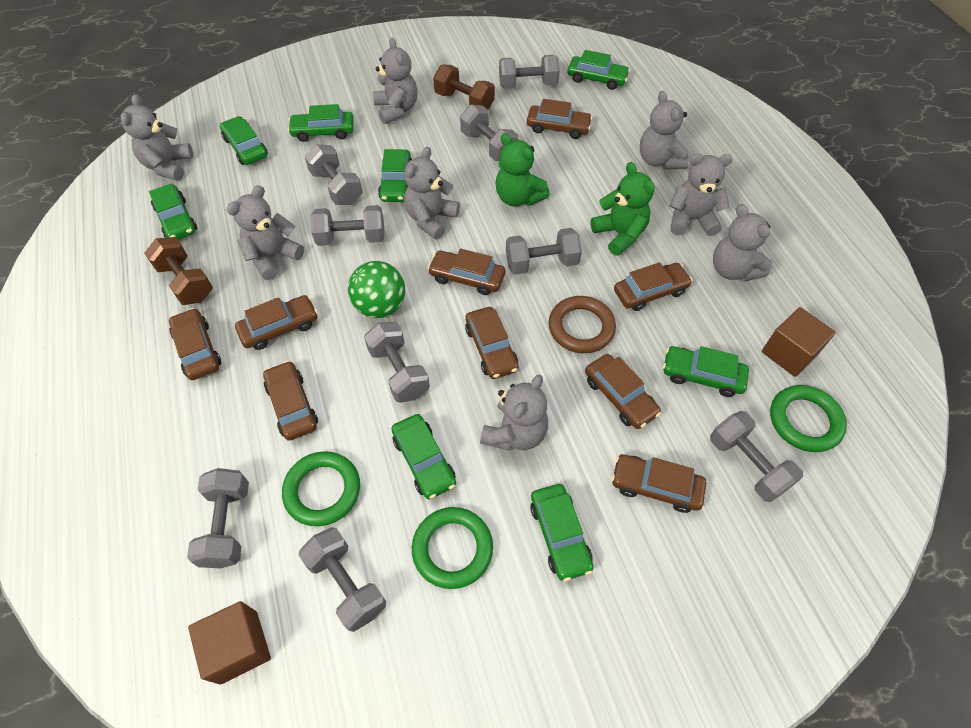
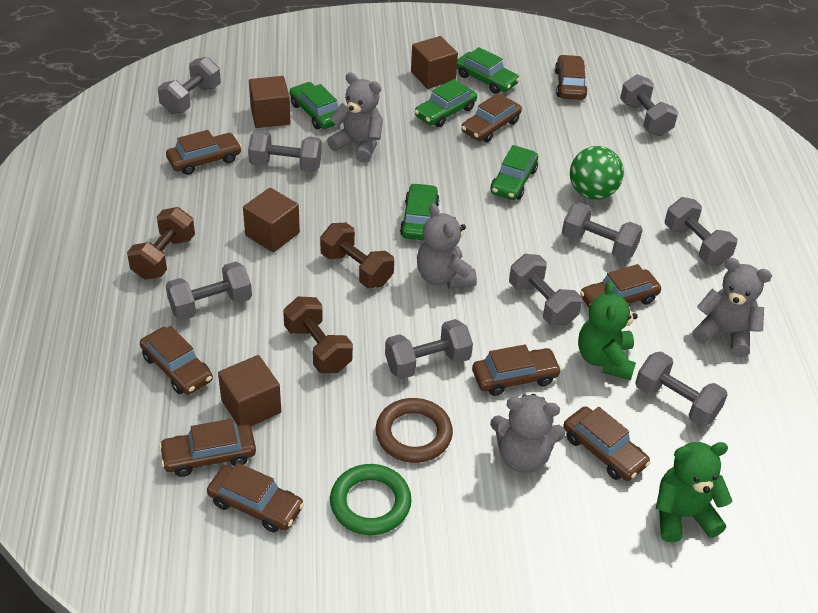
brown cube: 2 -> 4
brown dumbbell: 2 -> 3
green car: 8 -> 5
green ring: 3 -> 1
grey teddy bear: 8 -> 4

